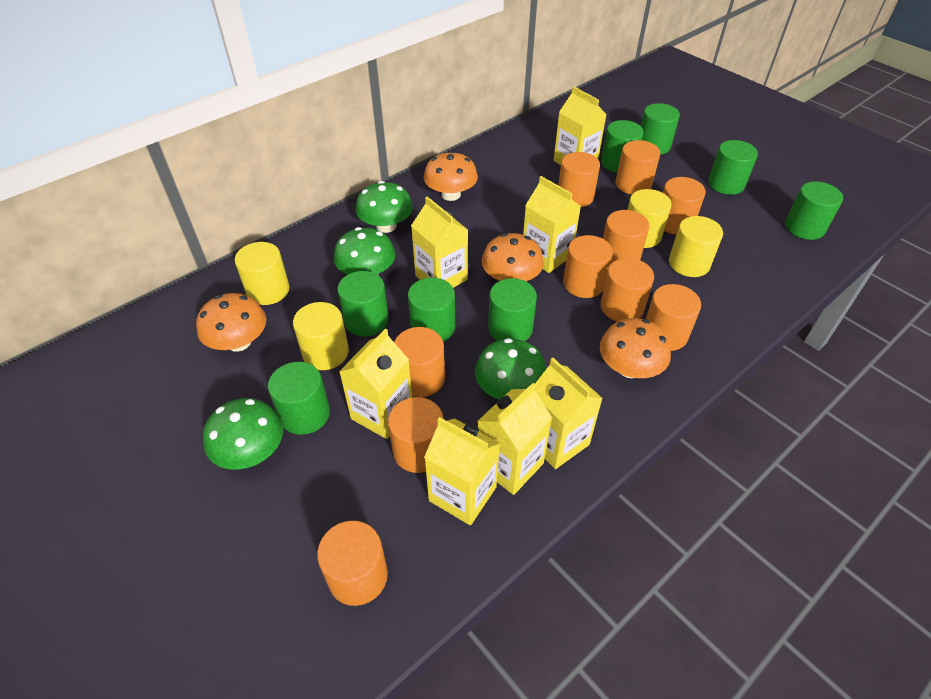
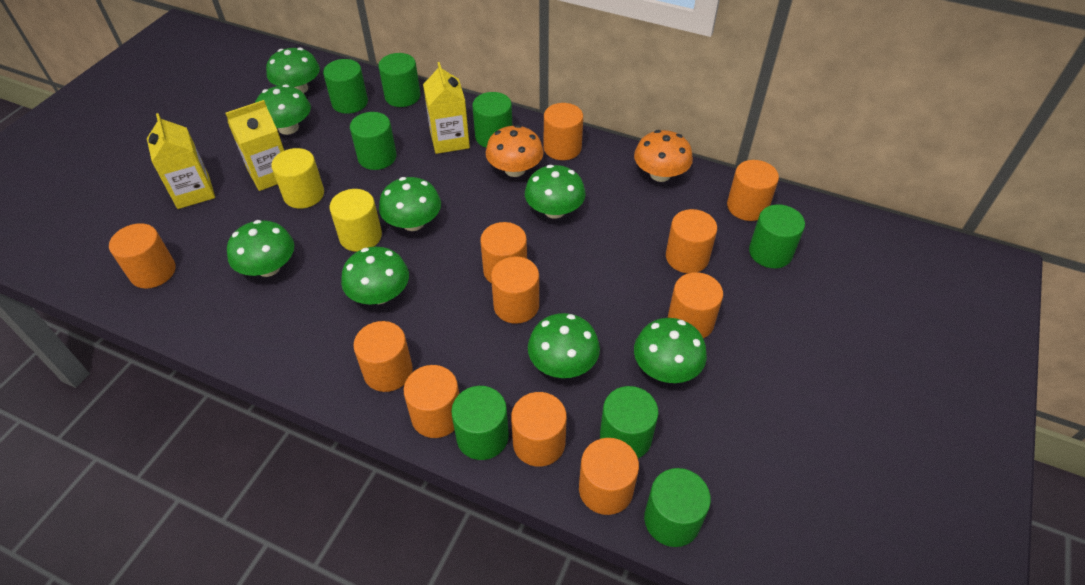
green mushroom: 4 -> 8
orange cylinder: 10 -> 11
orange mushroom: 4 -> 2
yellow carton: 7 -> 3
yellow cylinder: 4 -> 2

